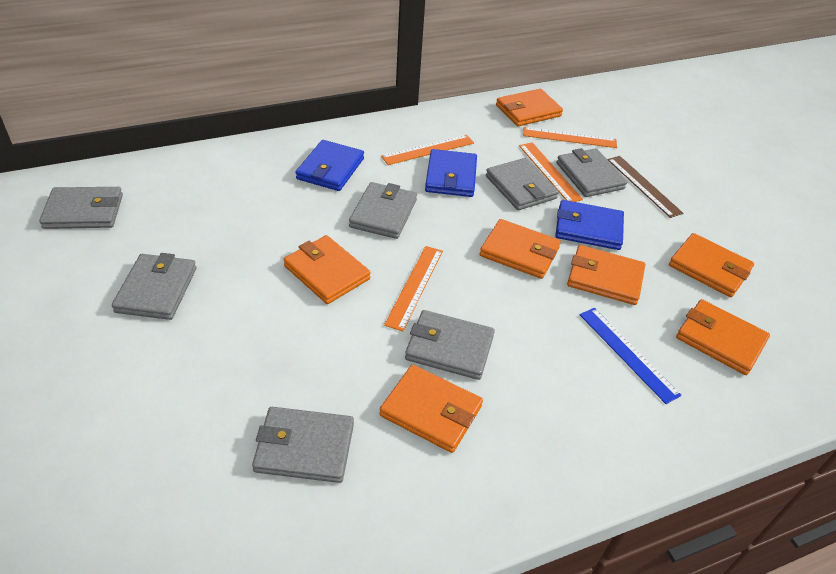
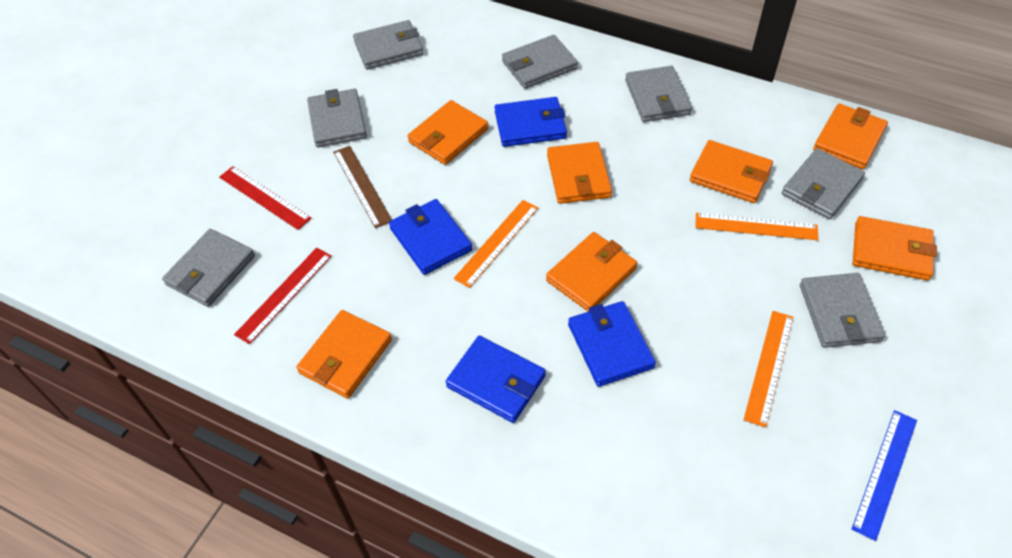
blue wallet: 3 -> 4
orange ruler: 4 -> 3
red ruler: 0 -> 2

